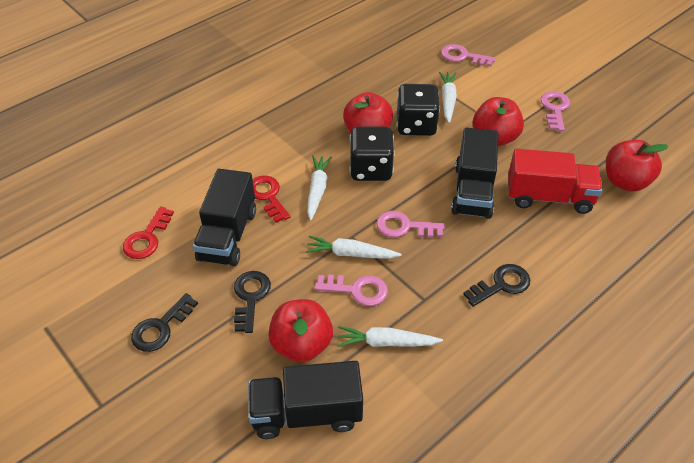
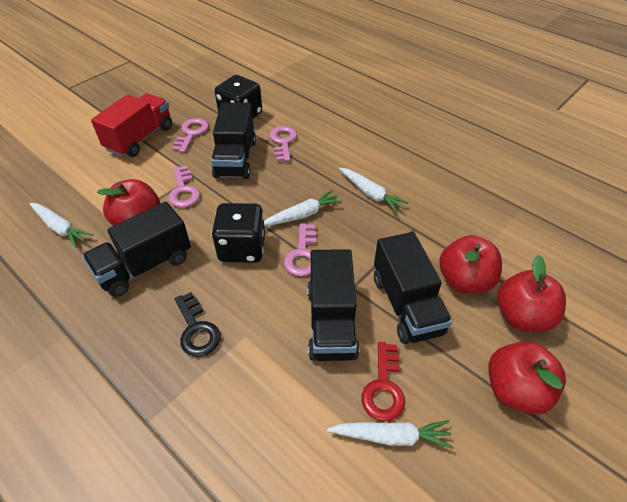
black key: 3 -> 1
black truck: 3 -> 4
red key: 2 -> 1

